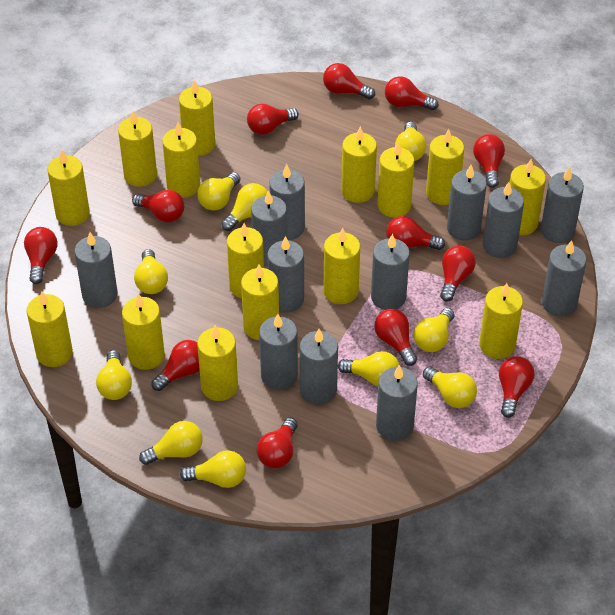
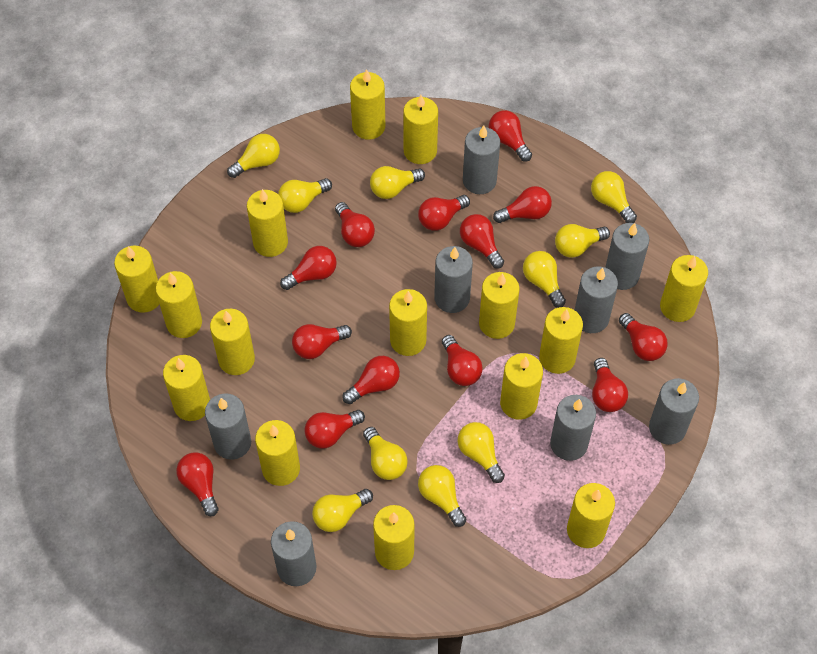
grey candle: 12 -> 8
red light bulb: 12 -> 13

